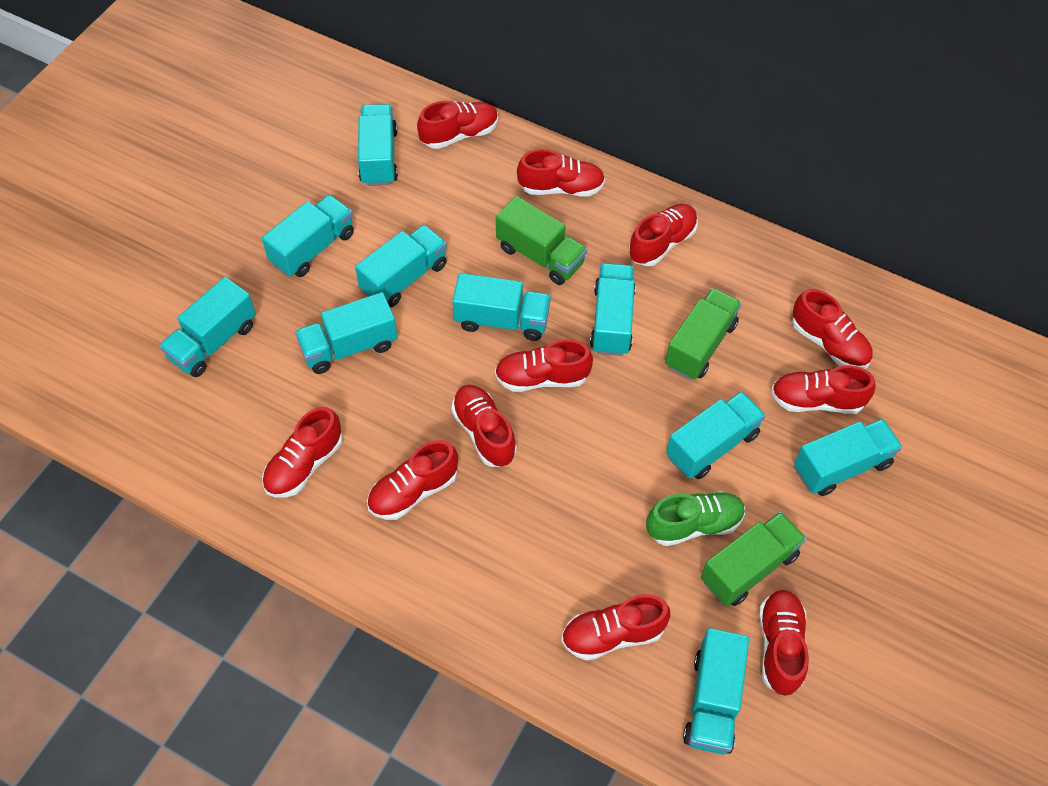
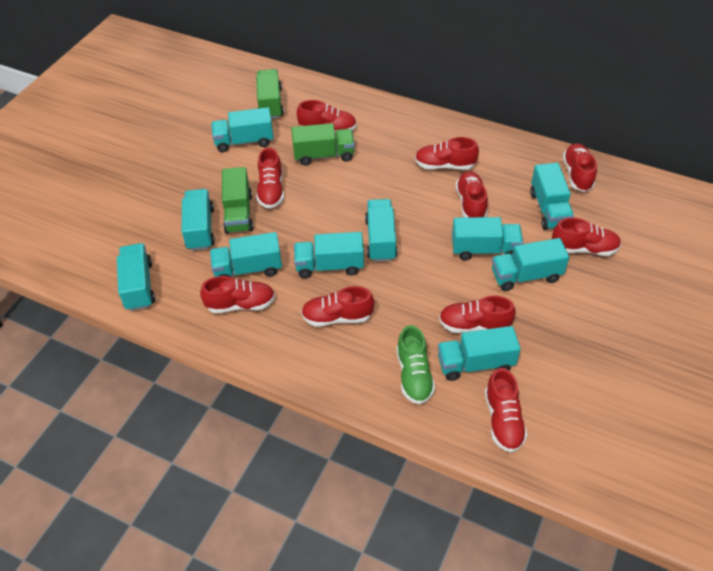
red shoe: 11 -> 10

